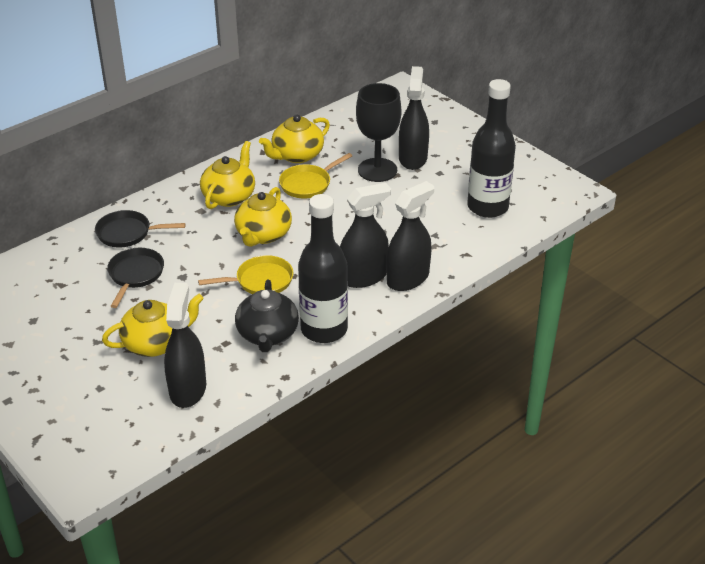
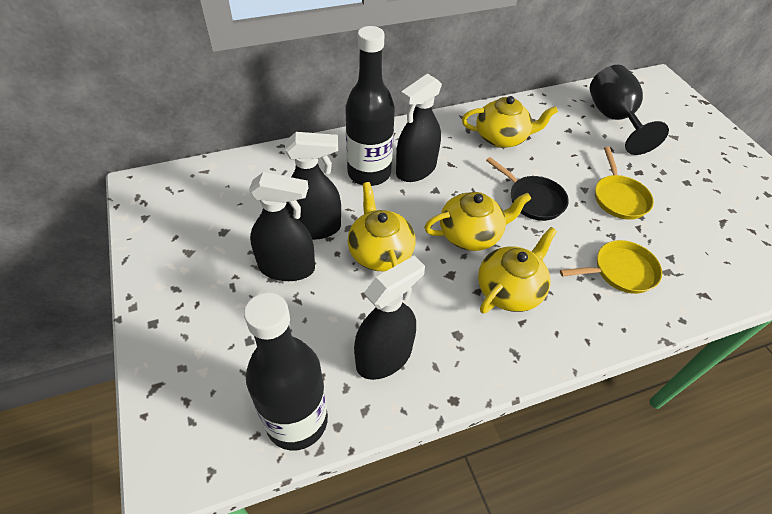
black pan: 2 -> 1
black teapot: 1 -> 0

